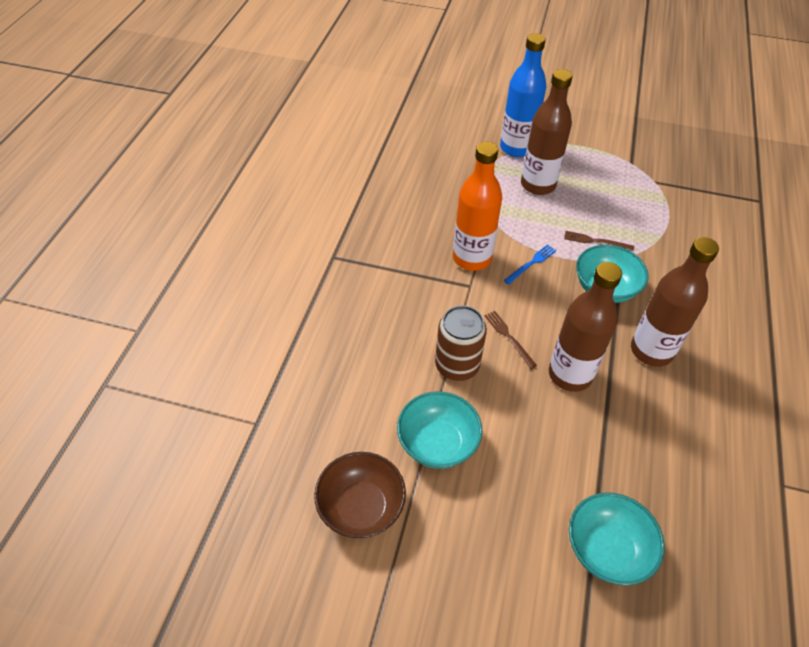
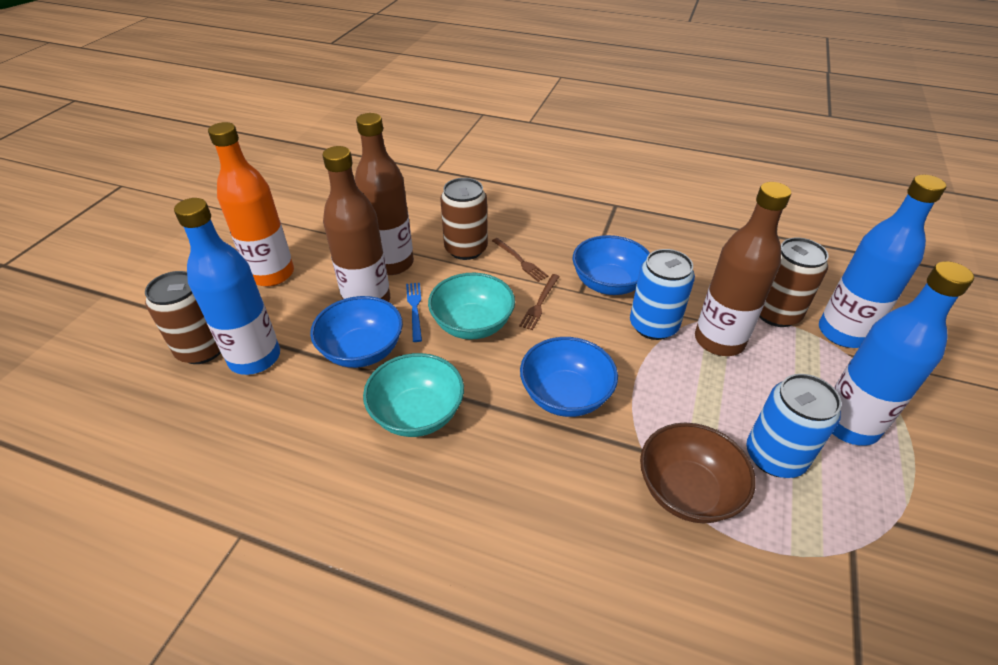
blue bottle: 1 -> 3
blue bowl: 0 -> 3
blue can: 0 -> 2
brown can: 1 -> 3
turquoise bowl: 3 -> 2

